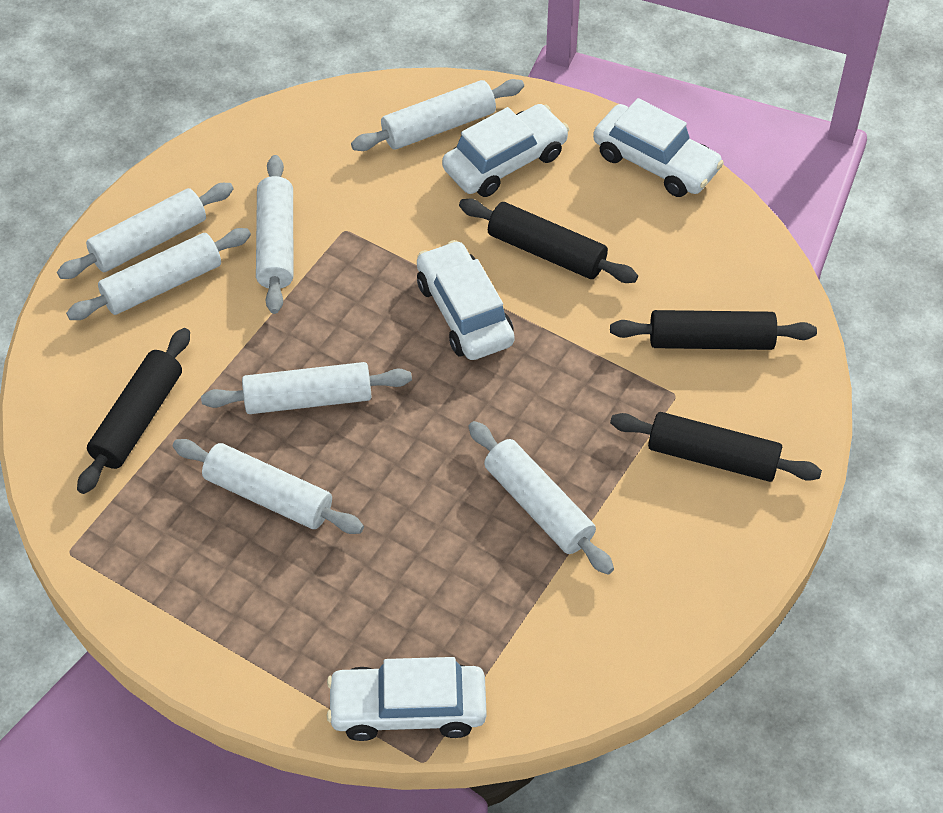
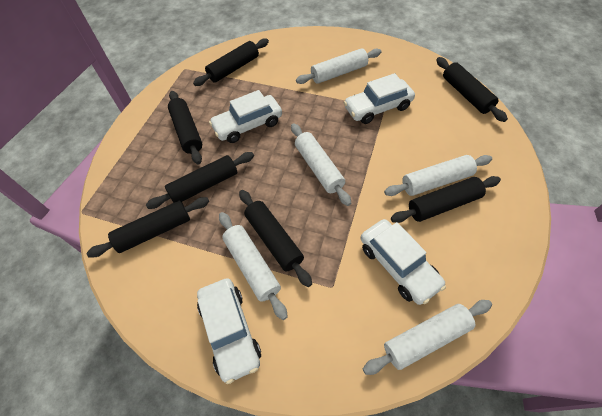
black rolling pin: 4 -> 7
white rolling pin: 7 -> 5

